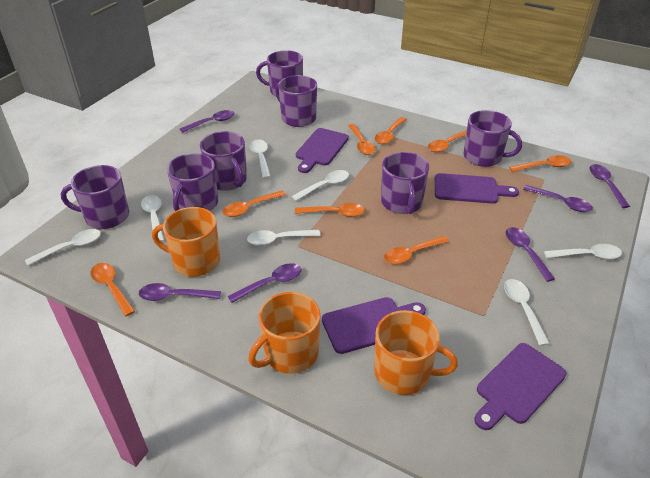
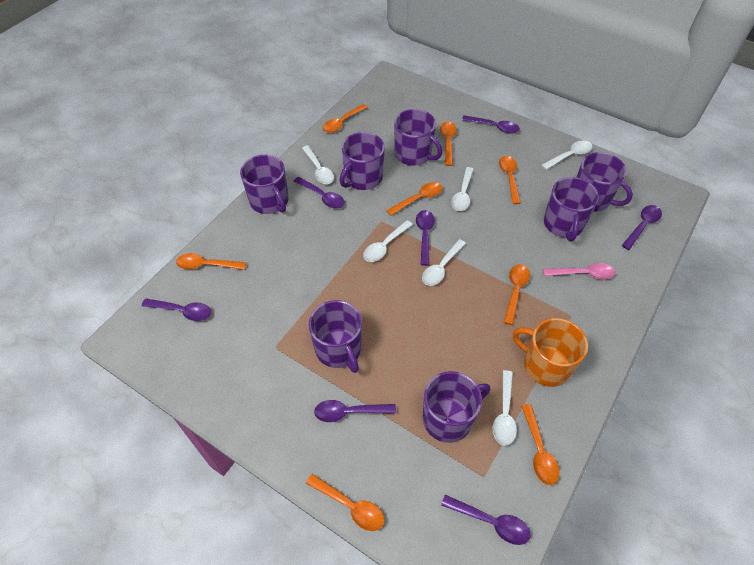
orange mug: 3 -> 1
pink spoon: 0 -> 1
purple cutting board: 4 -> 0
purple spoon: 6 -> 7
white spoon: 7 -> 6

